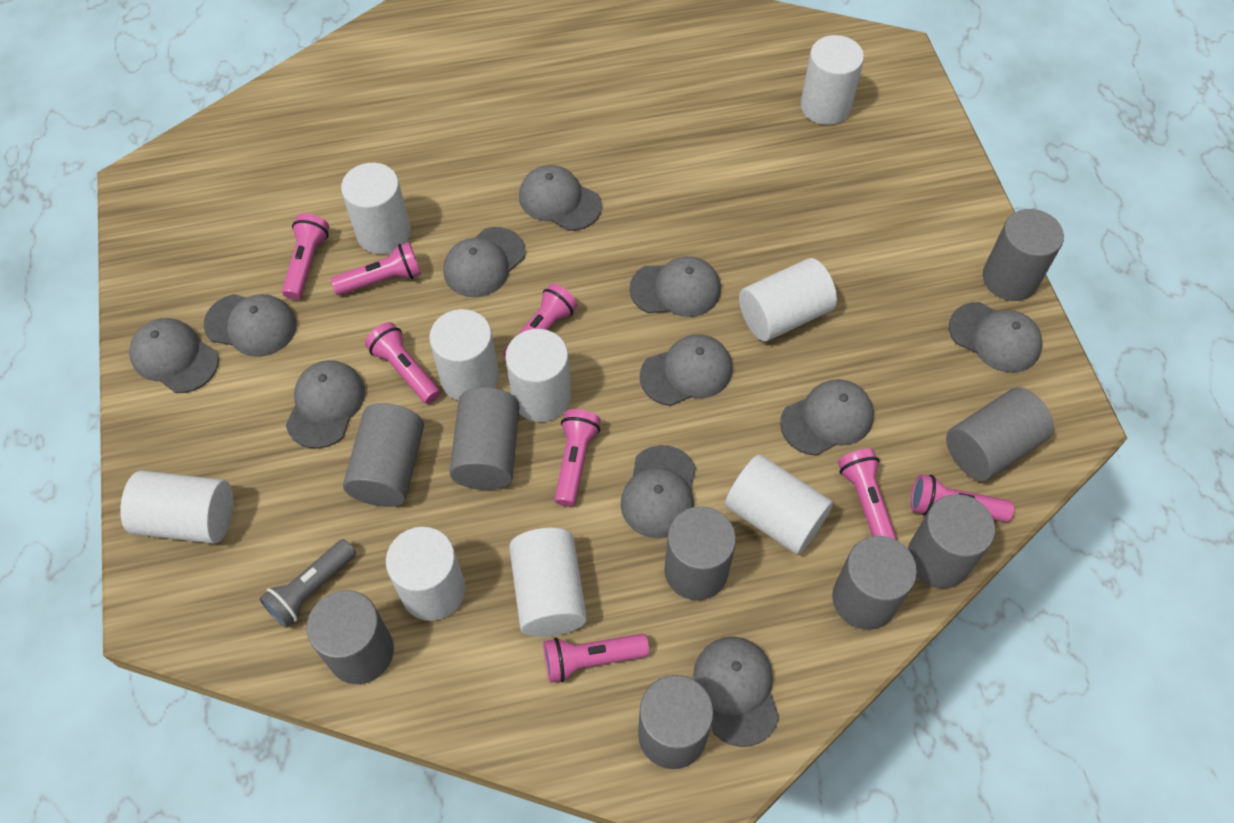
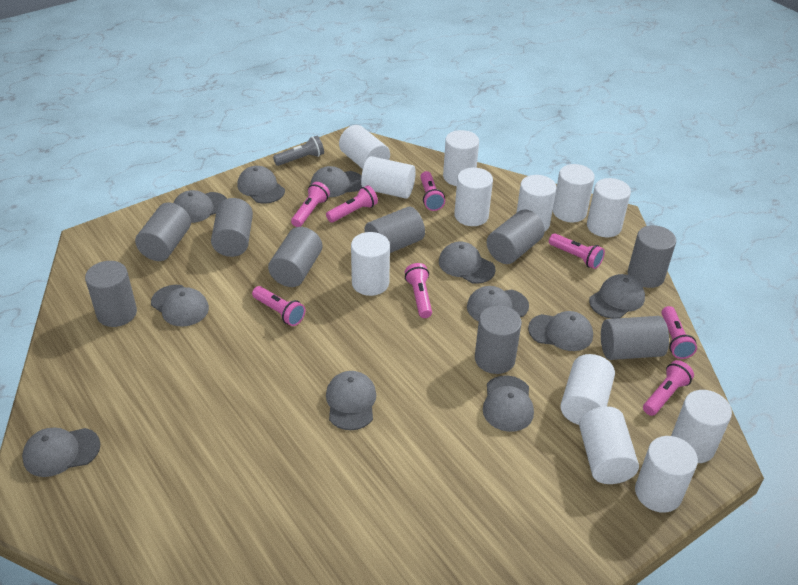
white cylinder: 9 -> 12

